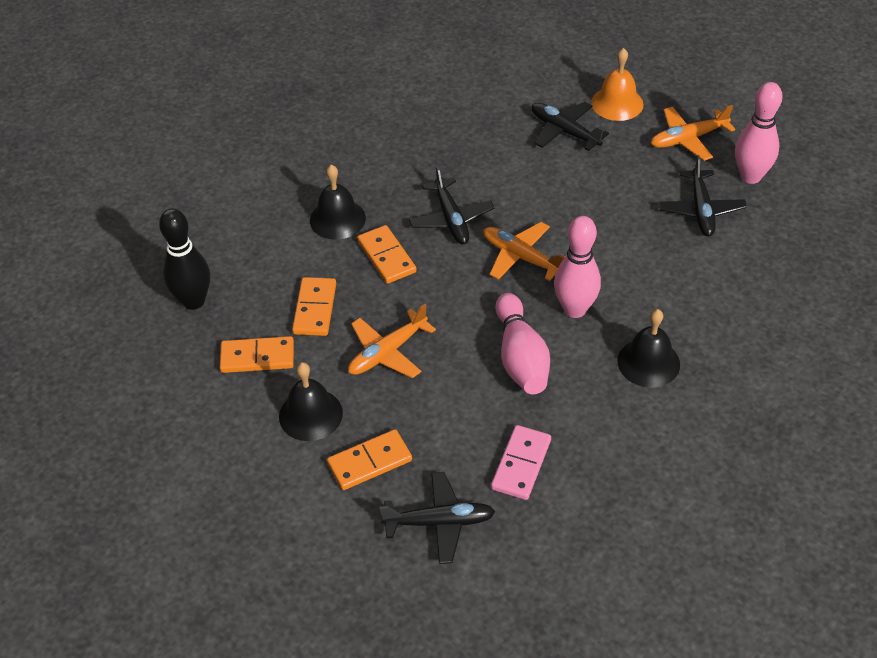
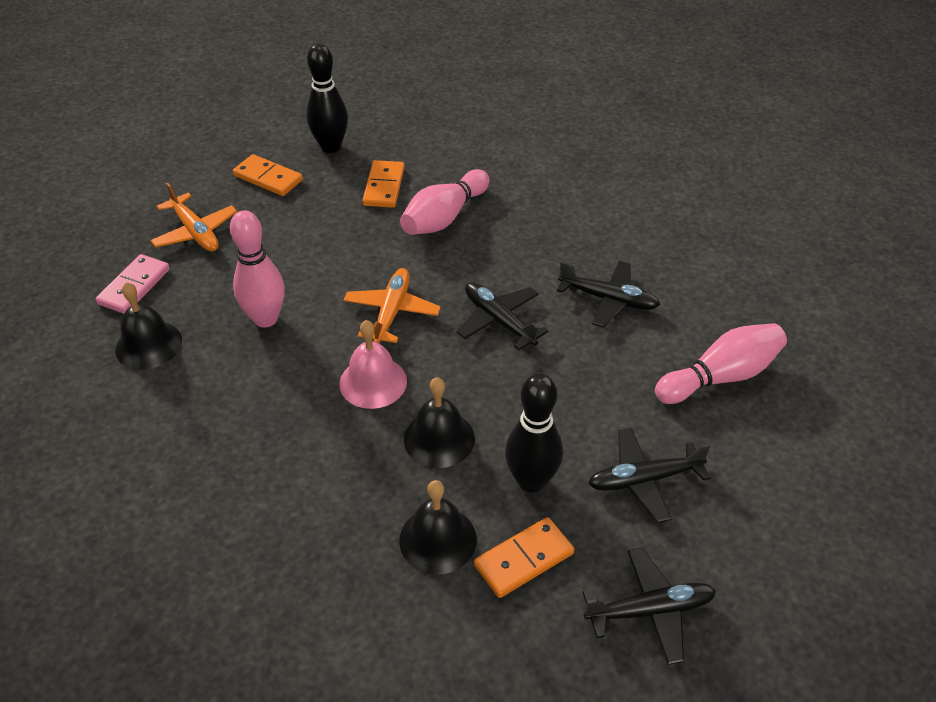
black bowling pin: 1 -> 2
orange bell: 1 -> 0
orange domino: 4 -> 3
orange plane: 3 -> 2
pink bell: 0 -> 1

